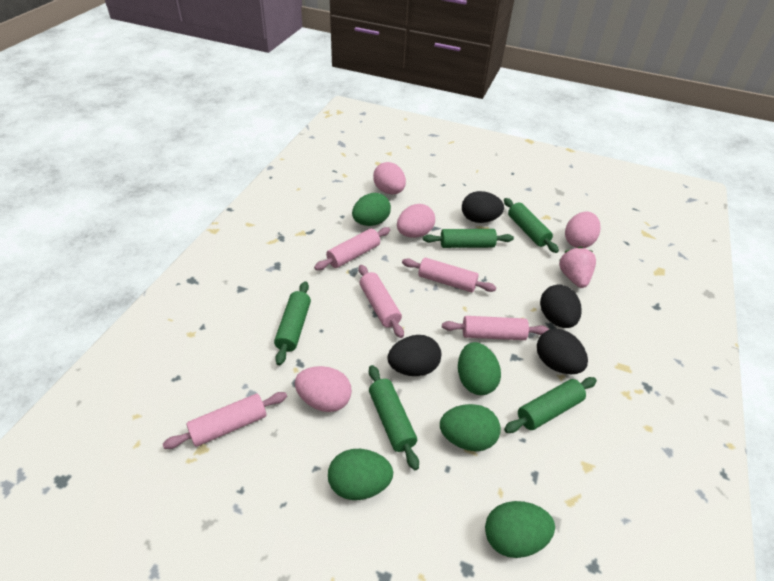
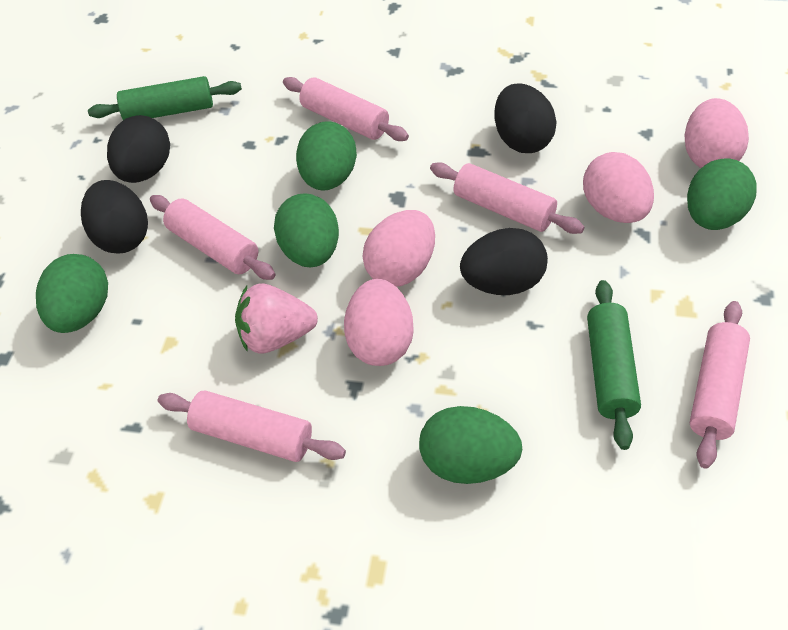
green rolling pin: 5 -> 2

